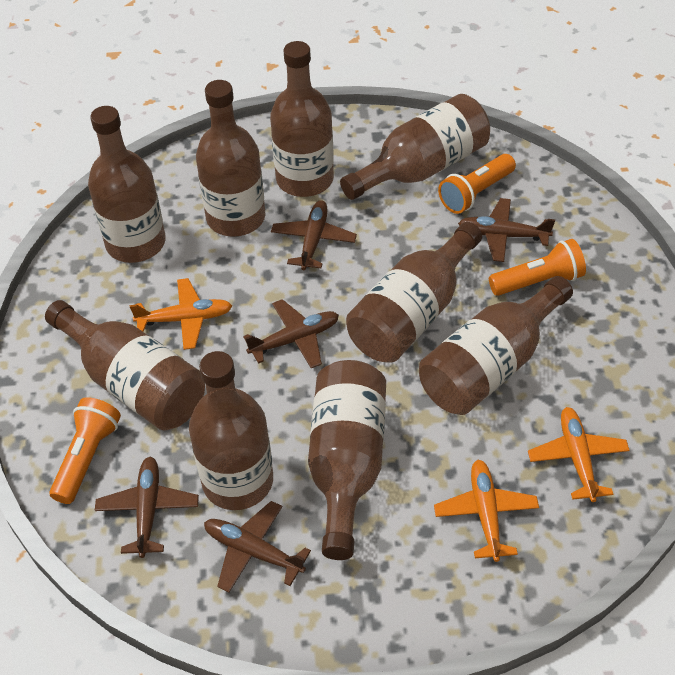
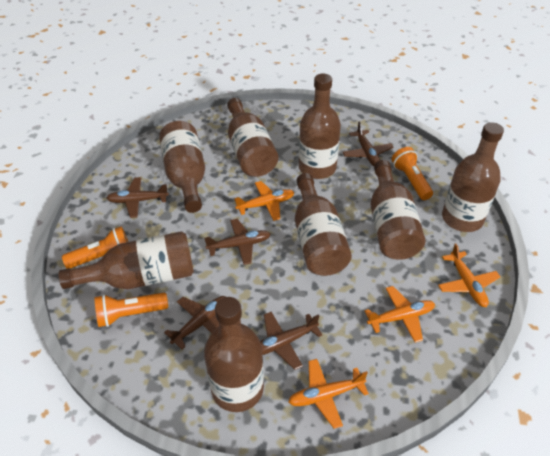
brown bottle: 9 -> 8
orange plane: 3 -> 4

